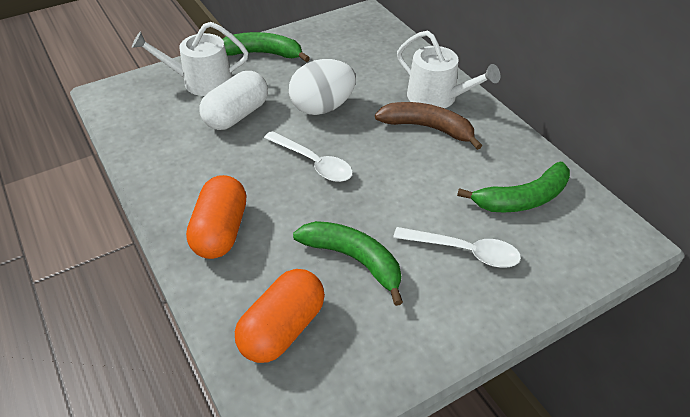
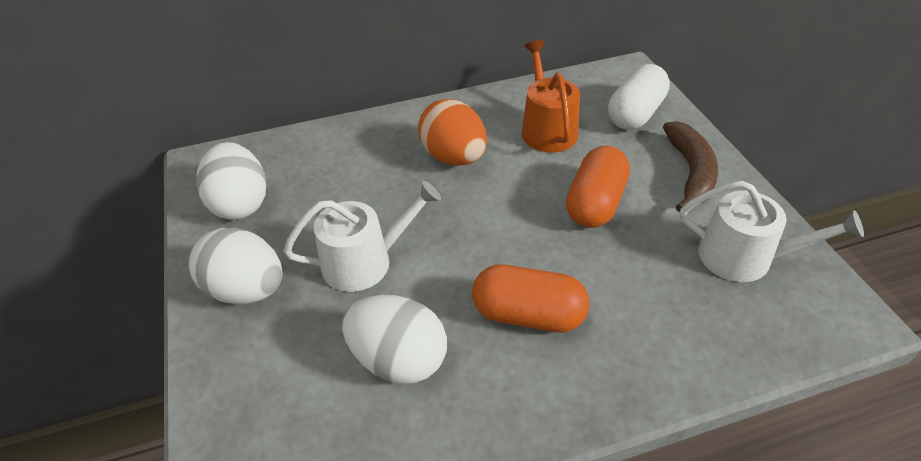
green banana: 3 -> 0
orange egg: 0 -> 1
orange watering can: 0 -> 1
white egg: 1 -> 3
white spoon: 2 -> 0

